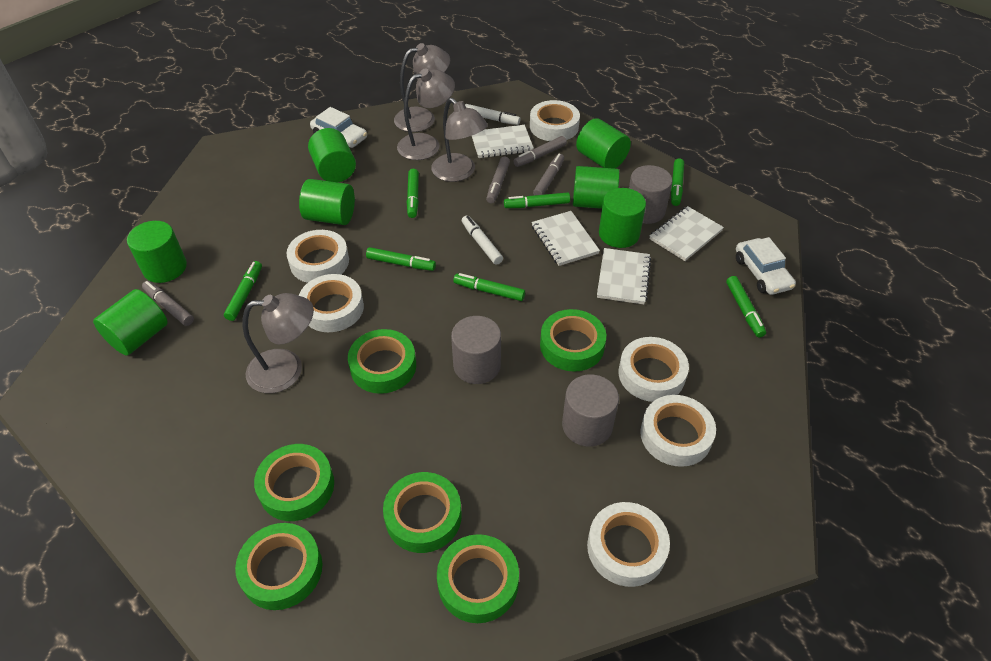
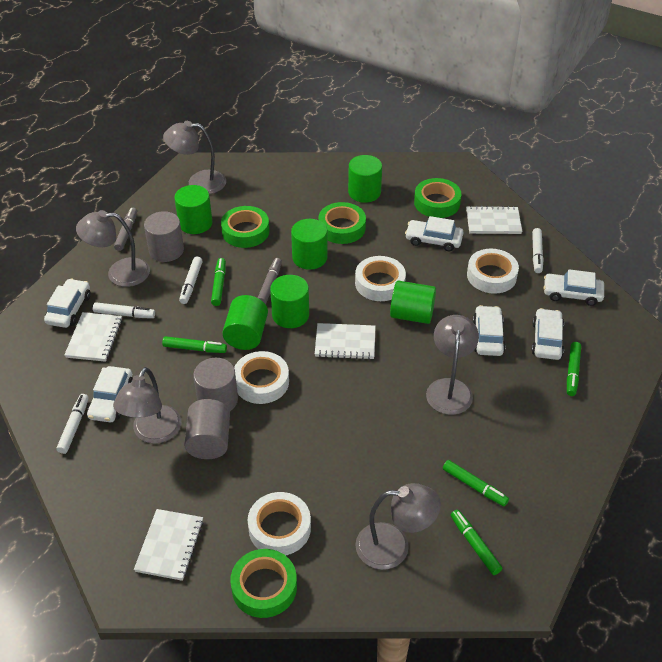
green cylinder: 7 -> 6
green marker: 7 -> 5
green tape: 6 -> 4
grey lamp: 4 -> 5
grey marker: 4 -> 2
white car: 2 -> 6
white marker: 2 -> 4
white tape: 6 -> 4

